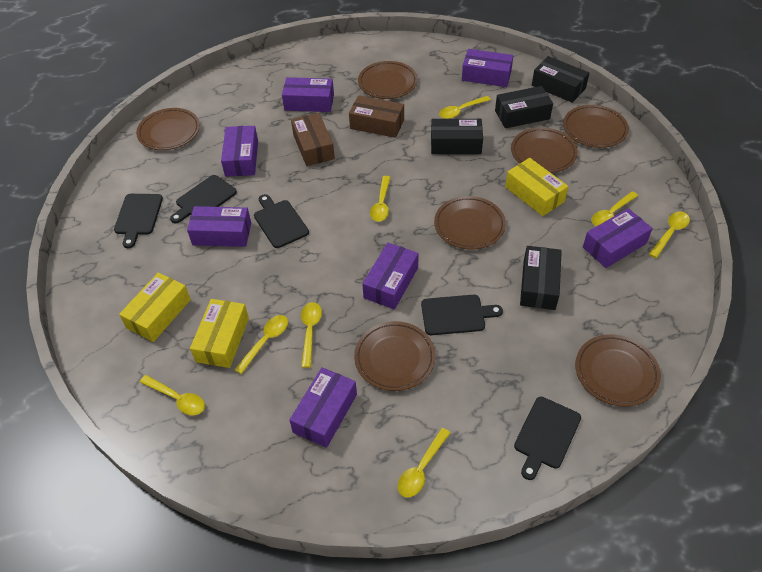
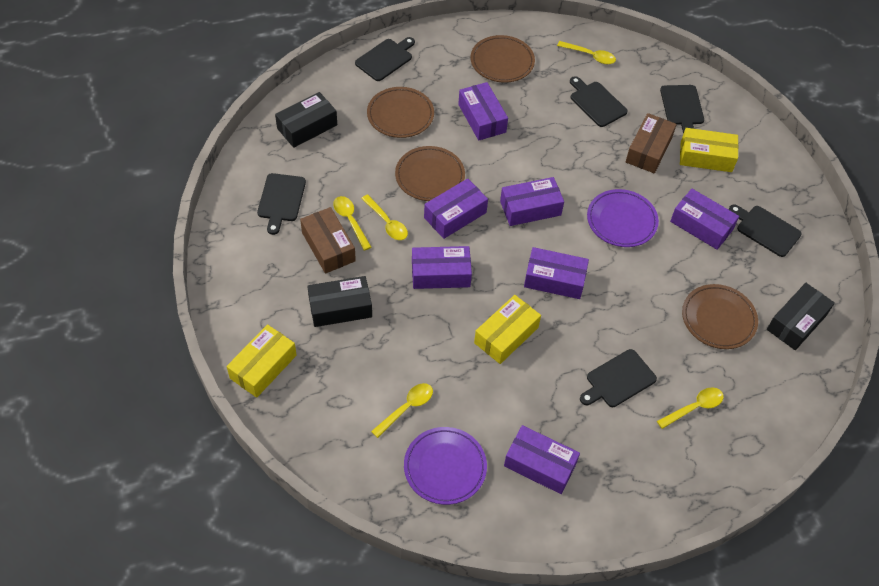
black box: 4 -> 3
black cutting board: 5 -> 6
brown plate: 7 -> 4
purple plate: 0 -> 2
yellow spoon: 8 -> 5

